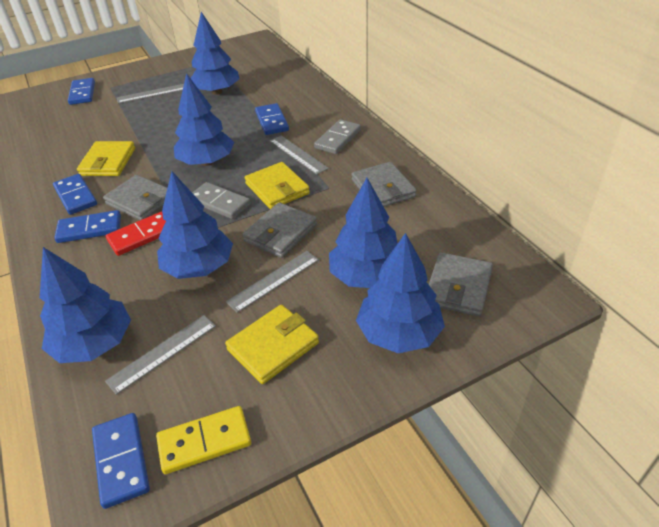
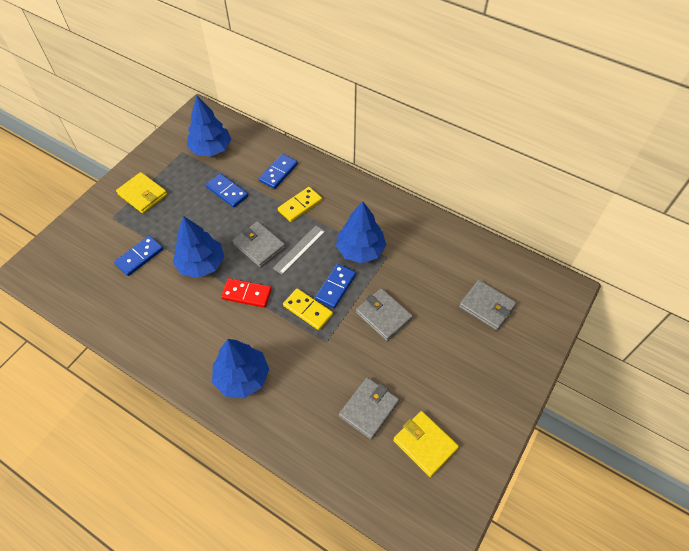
blue domino: 5 -> 4
blue tree: 6 -> 4
grey domino: 2 -> 0
grey ruler: 4 -> 1
yellow domino: 1 -> 2
yellow wallet: 3 -> 2

